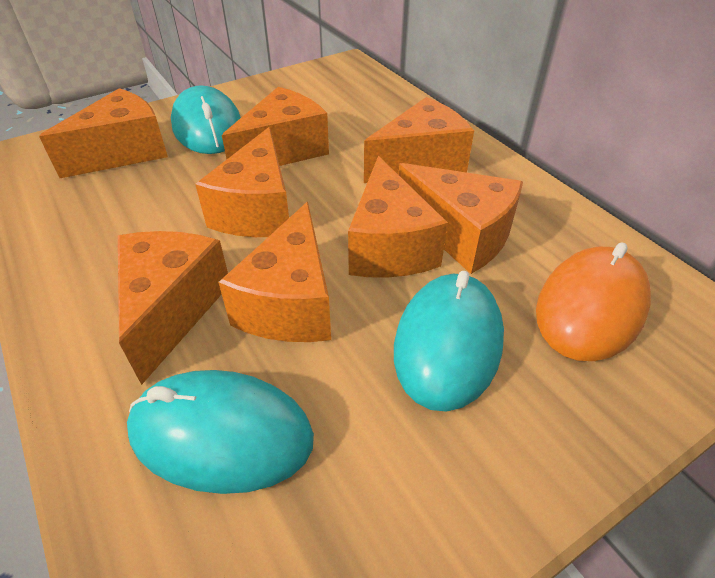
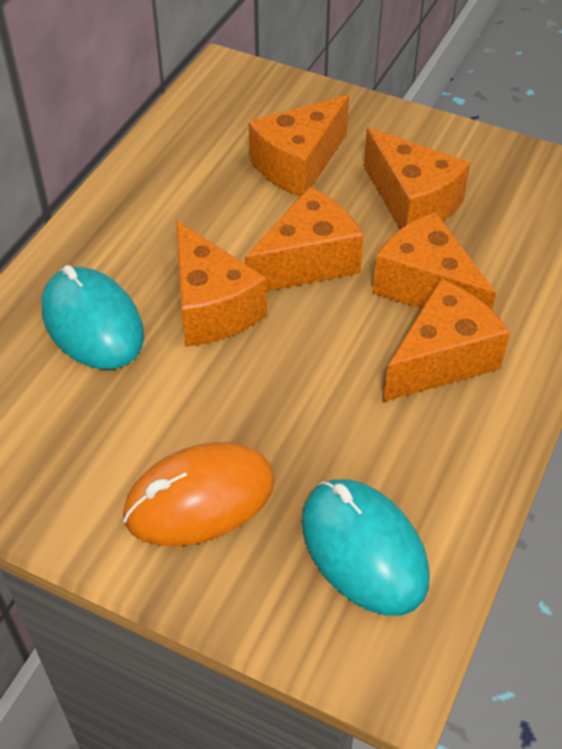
orange cheese: 8 -> 6
turquoise mouse: 3 -> 2

